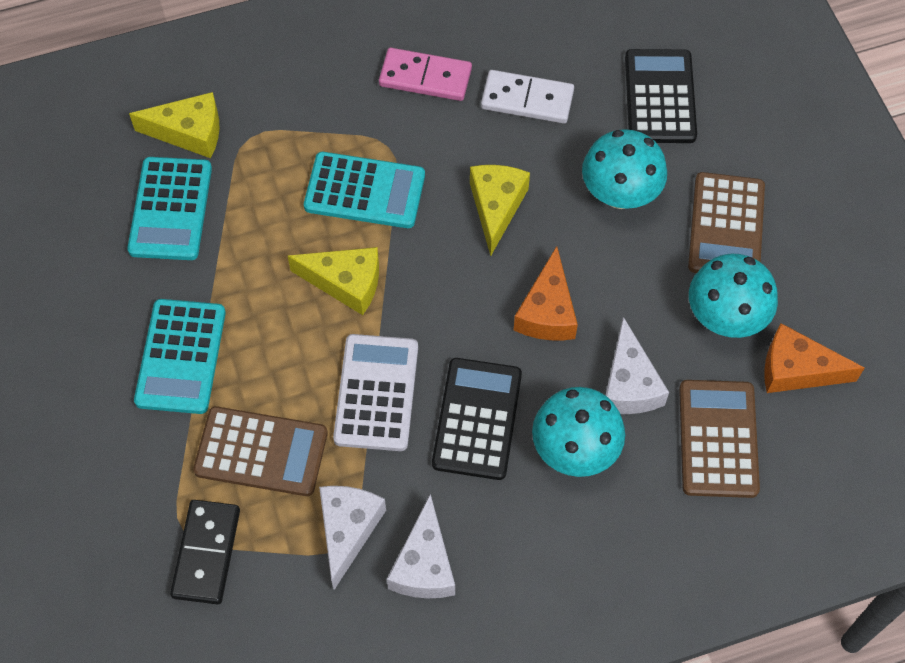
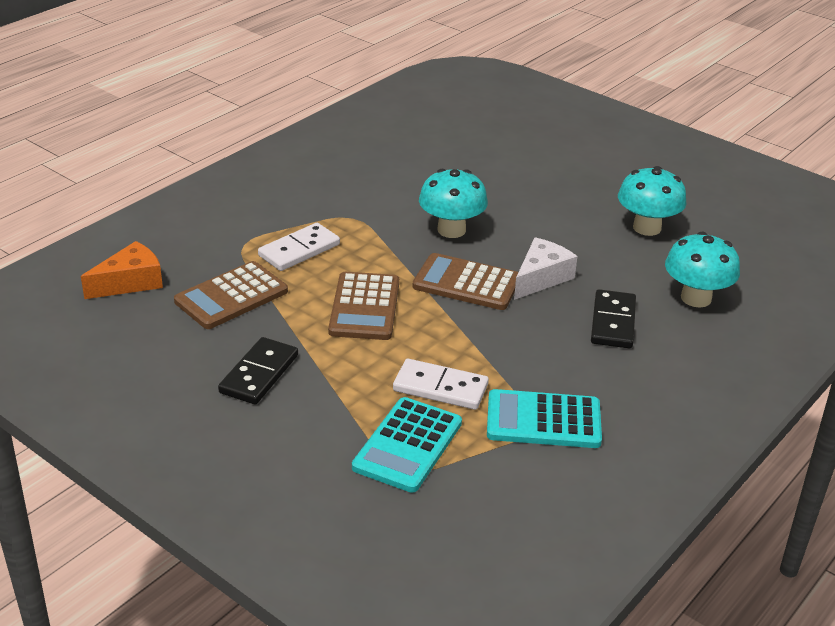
black calculator: 2 -> 0
black domino: 1 -> 2
orange cheese: 2 -> 1
pink domino: 1 -> 0
turquoise calculator: 3 -> 2
white calculator: 1 -> 0
white cheese: 3 -> 1
white domino: 1 -> 2
yellow cheese: 3 -> 0

